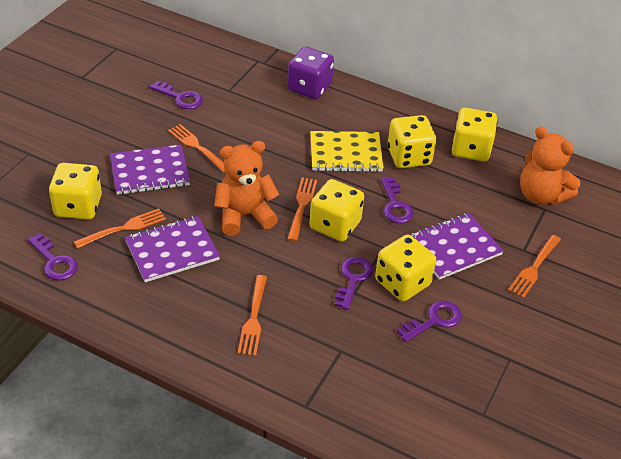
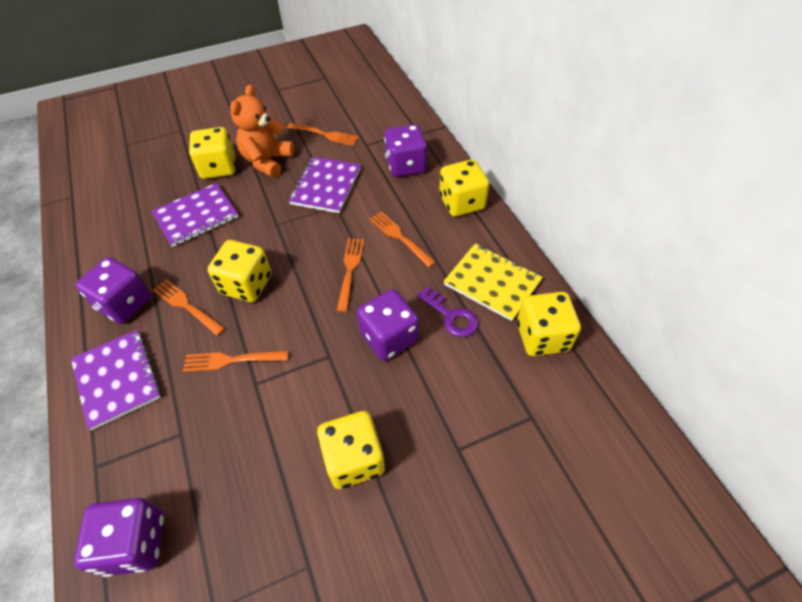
orange teddy bear: 2 -> 1
purple dice: 1 -> 4
purple key: 5 -> 1

